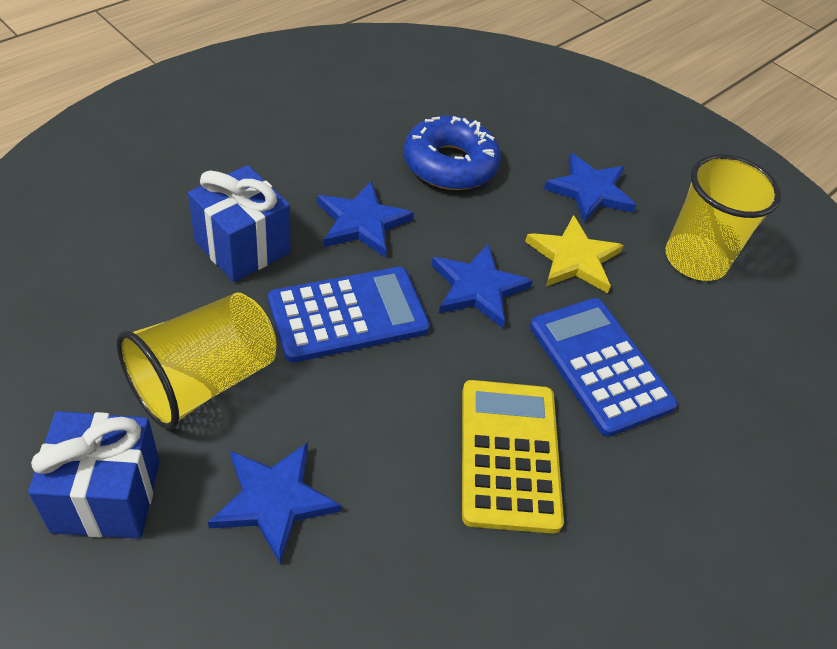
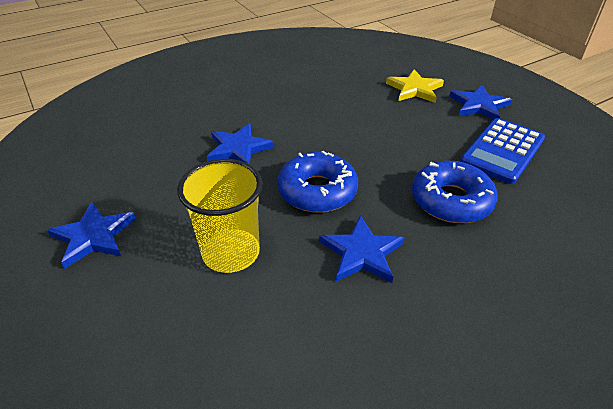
blue calculator: 2 -> 1
blue donut: 1 -> 2
blue gift: 2 -> 0
yellow calculator: 1 -> 0
yellow cup: 2 -> 1

